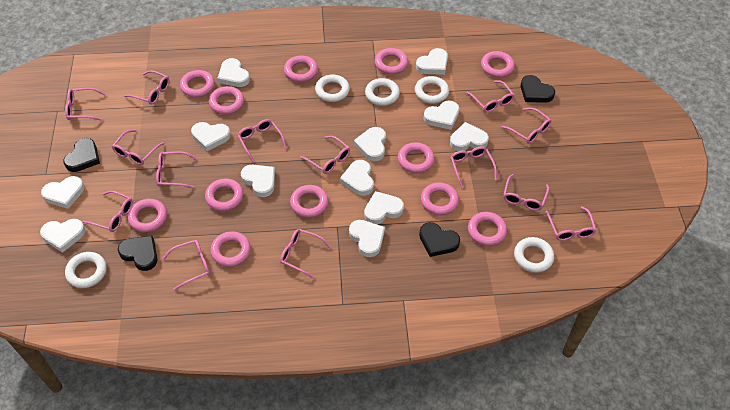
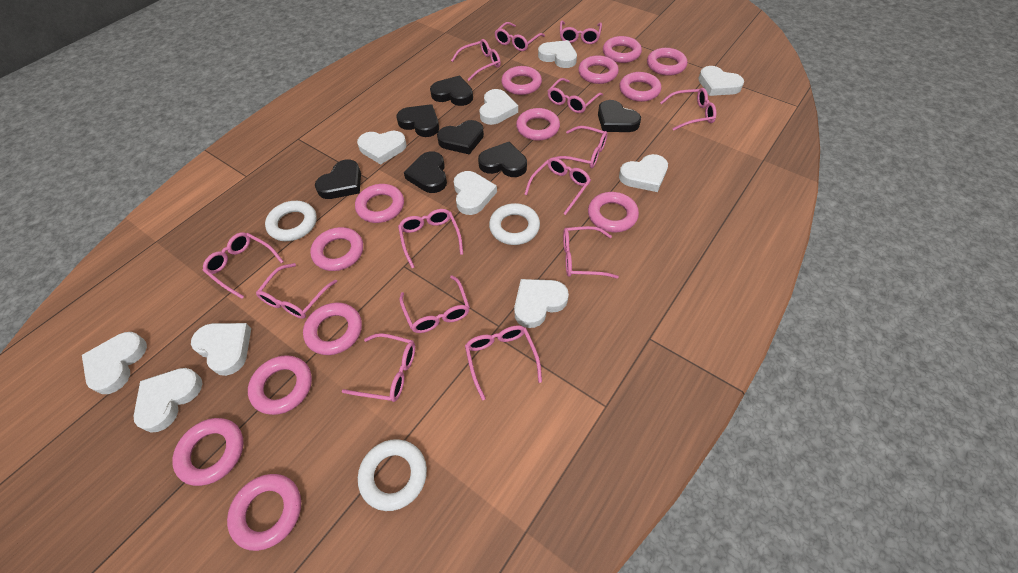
black heart: 4 -> 7
pink ring: 12 -> 13
white heart: 12 -> 10
white ring: 5 -> 3

